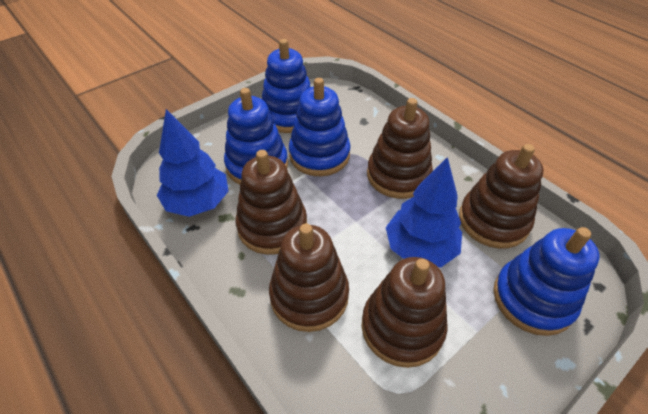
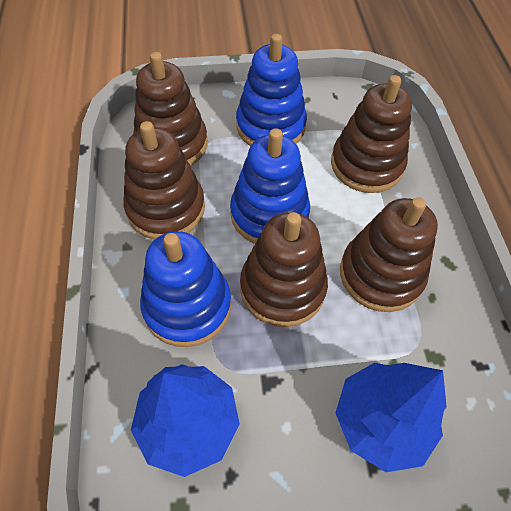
blue stacking toy: 4 -> 3

